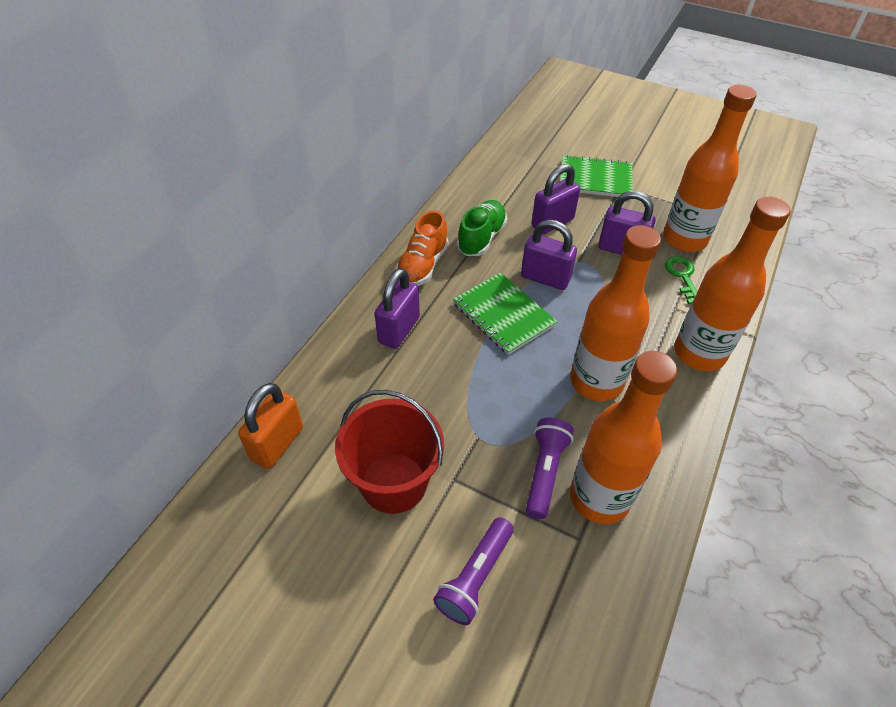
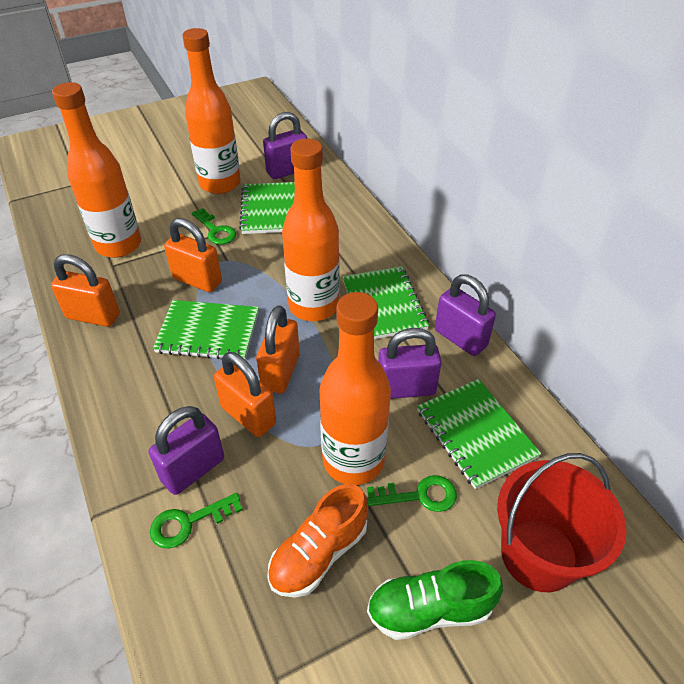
green key: 1 -> 3
green notebook: 2 -> 4
orange padlock: 1 -> 4
purple flashlight: 2 -> 0

